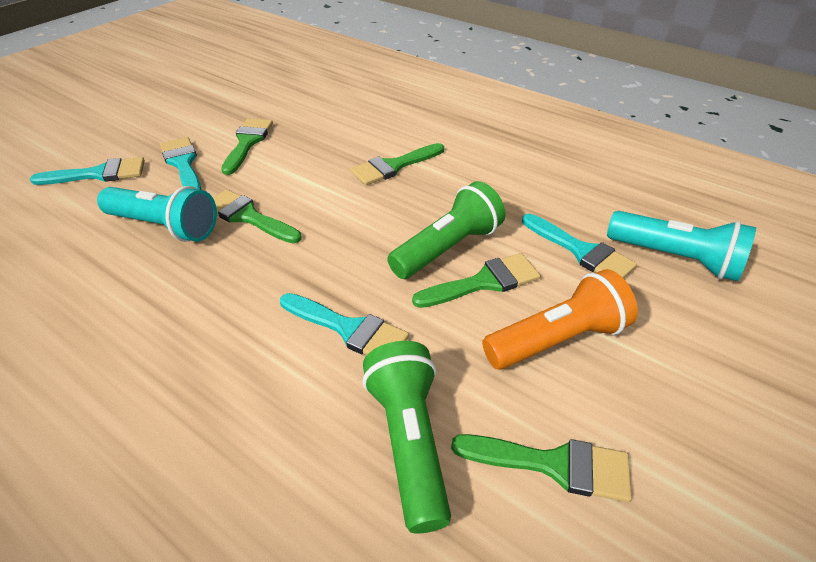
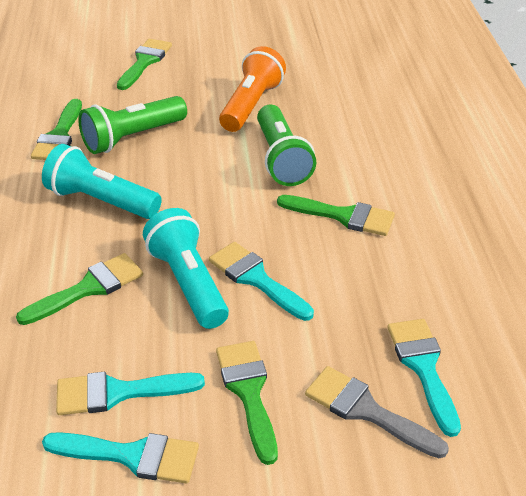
grey brush: 0 -> 1

